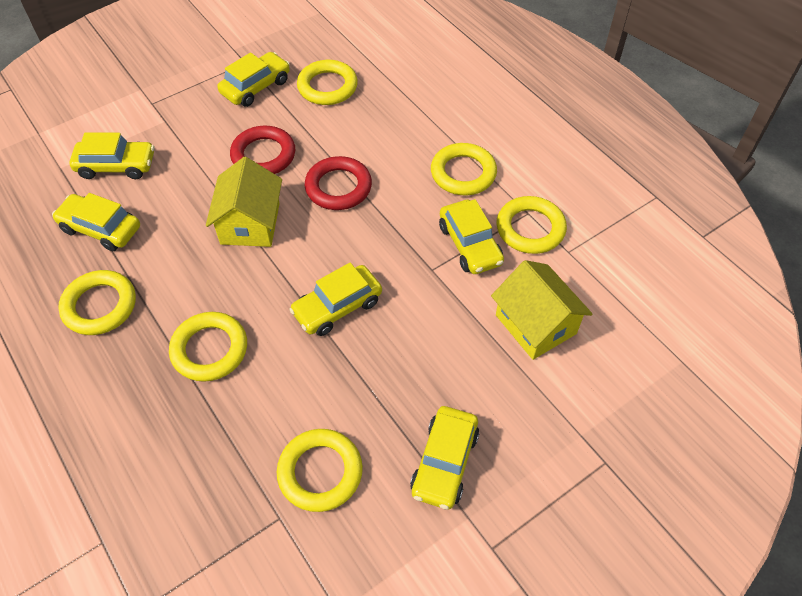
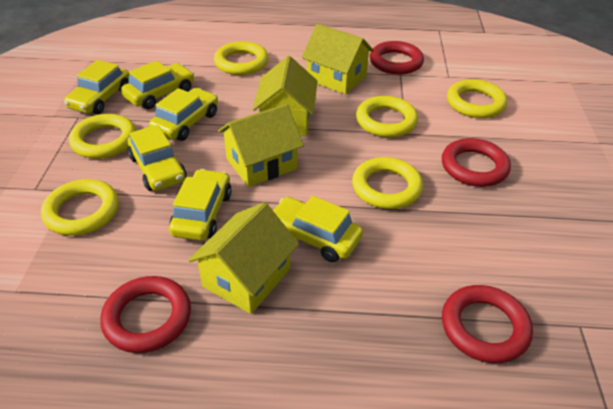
red ring: 2 -> 4
yellow house: 2 -> 4

